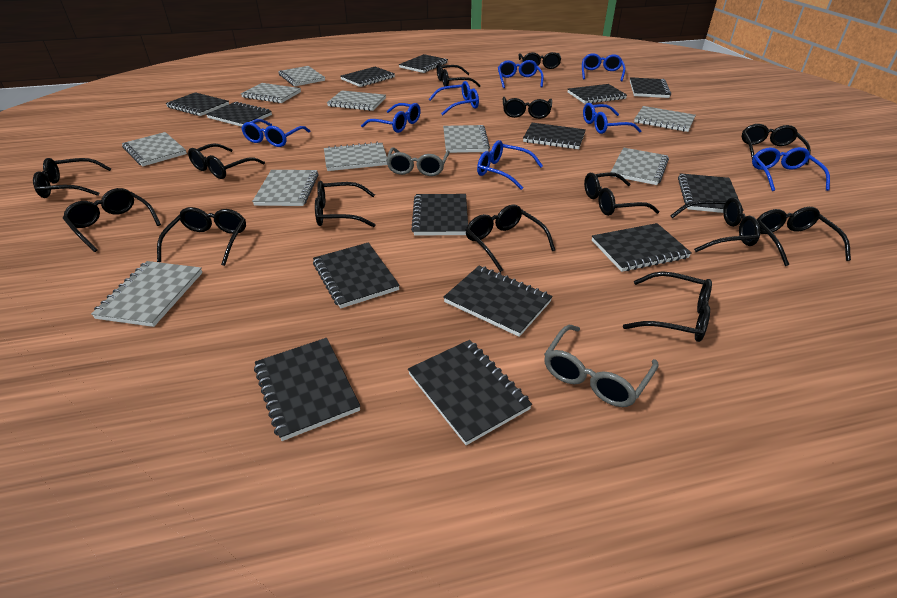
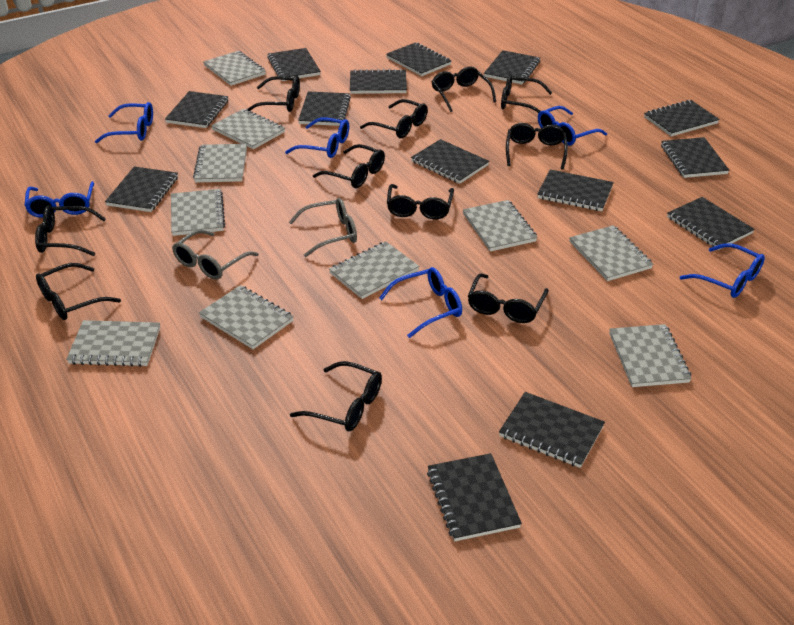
black glasses: 14 -> 11
blue glasses: 8 -> 6

